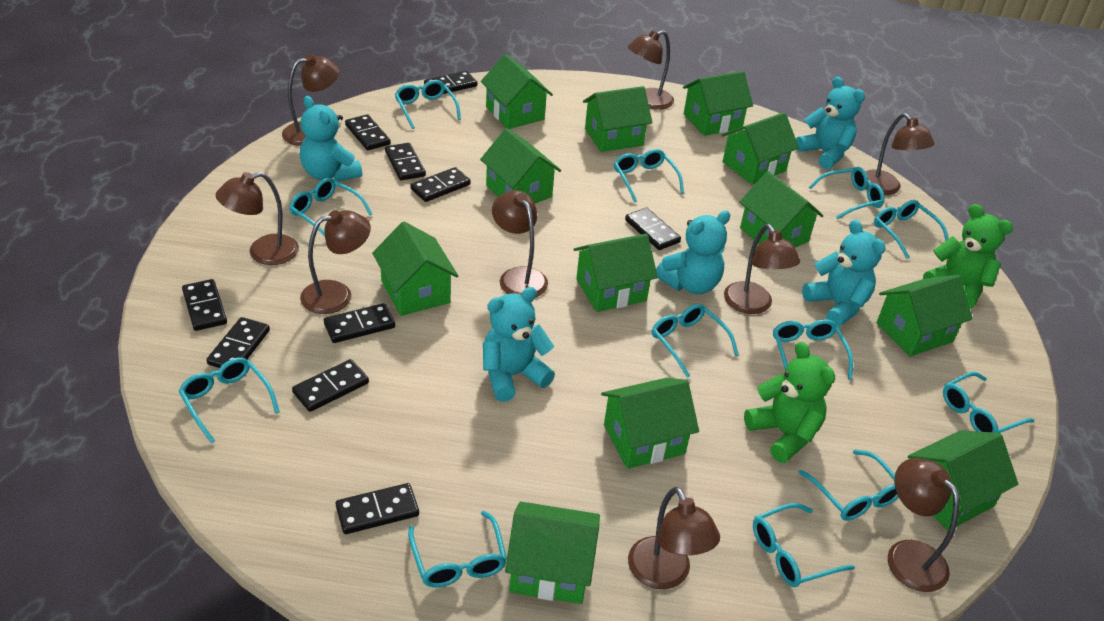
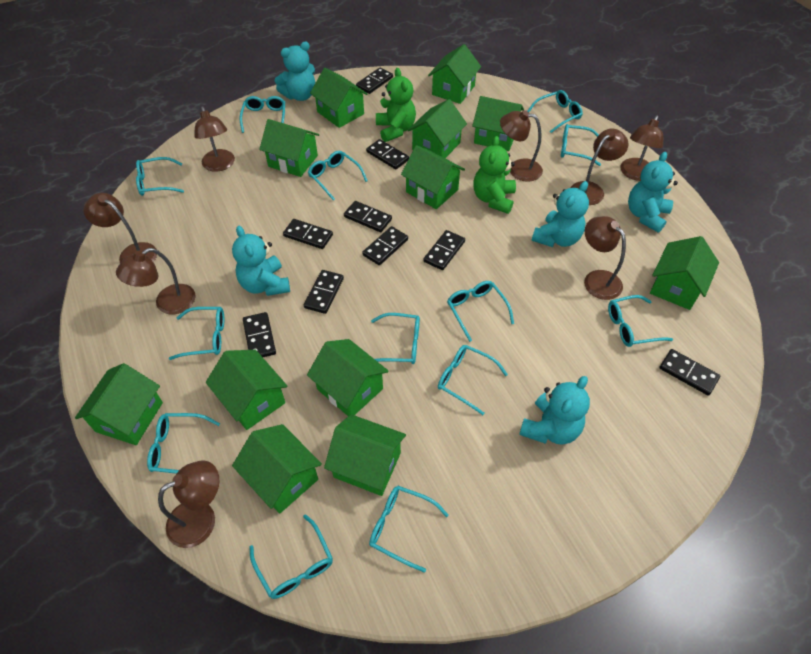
black domino: 10 -> 9
brown lamp: 9 -> 8
turquoise glasses: 12 -> 13

